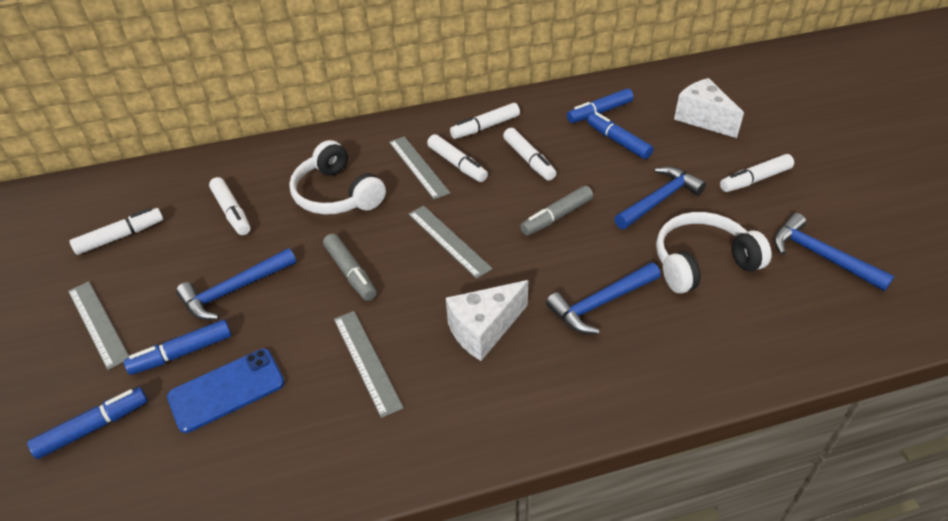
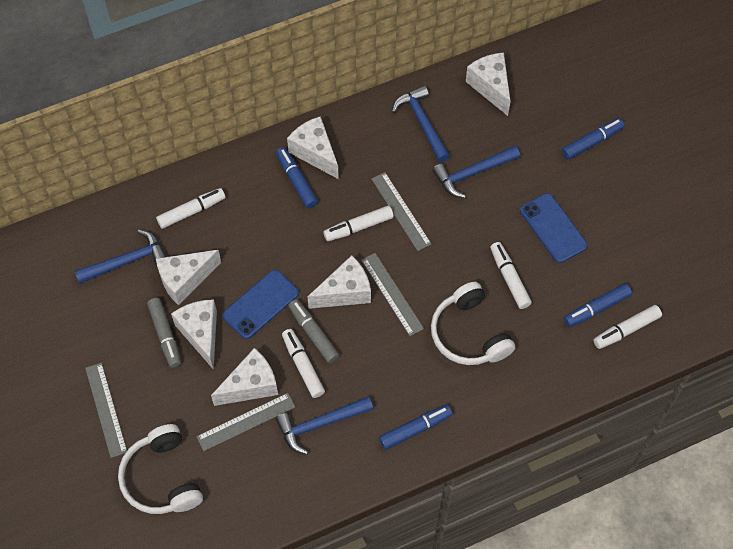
blue phone: 1 -> 2
white cheese: 2 -> 6
white marker: 6 -> 5

